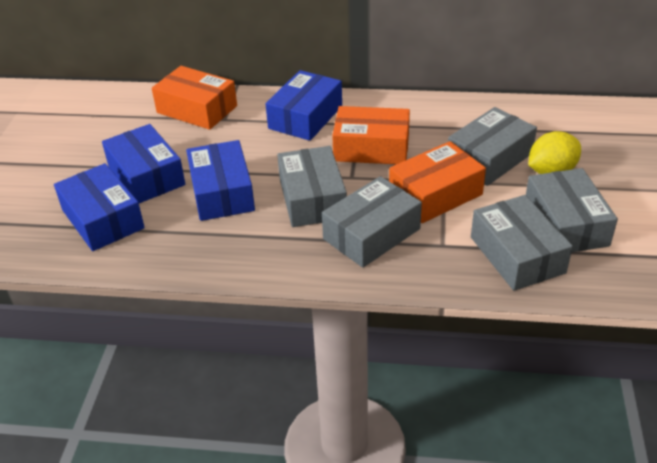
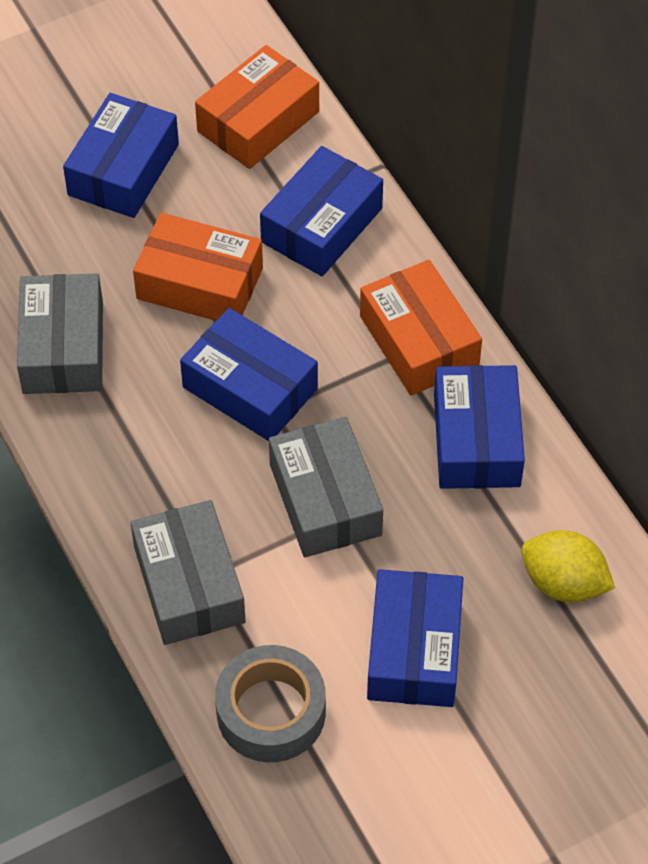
blue box: 4 -> 5
grey box: 5 -> 3
grey tape: 0 -> 1

